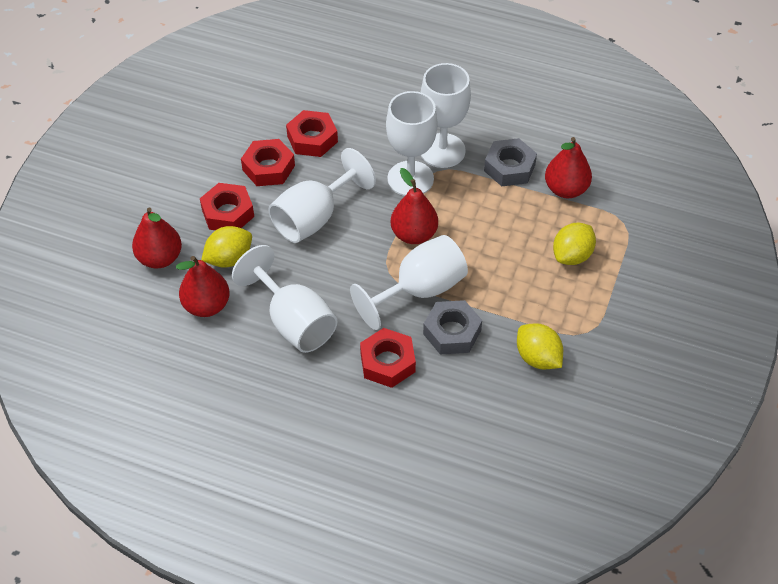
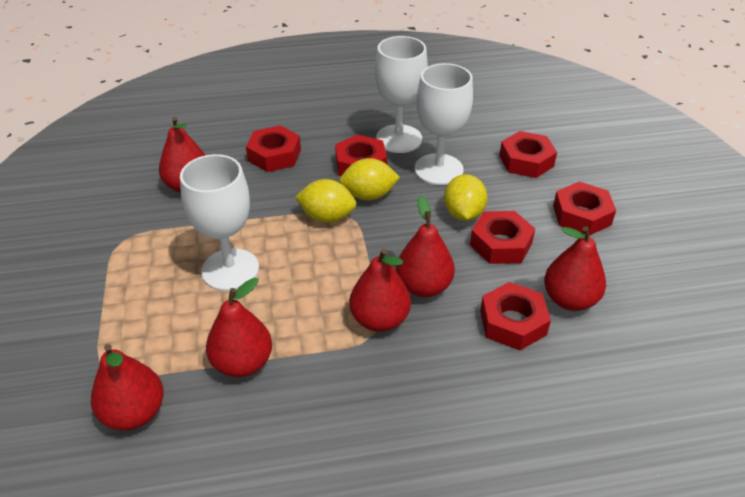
grey nut: 2 -> 0
red nut: 4 -> 6
red pear: 4 -> 6
white goblet: 5 -> 3

